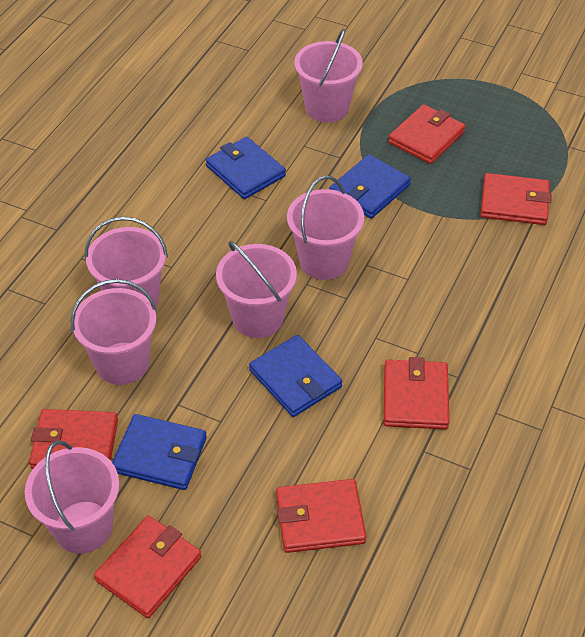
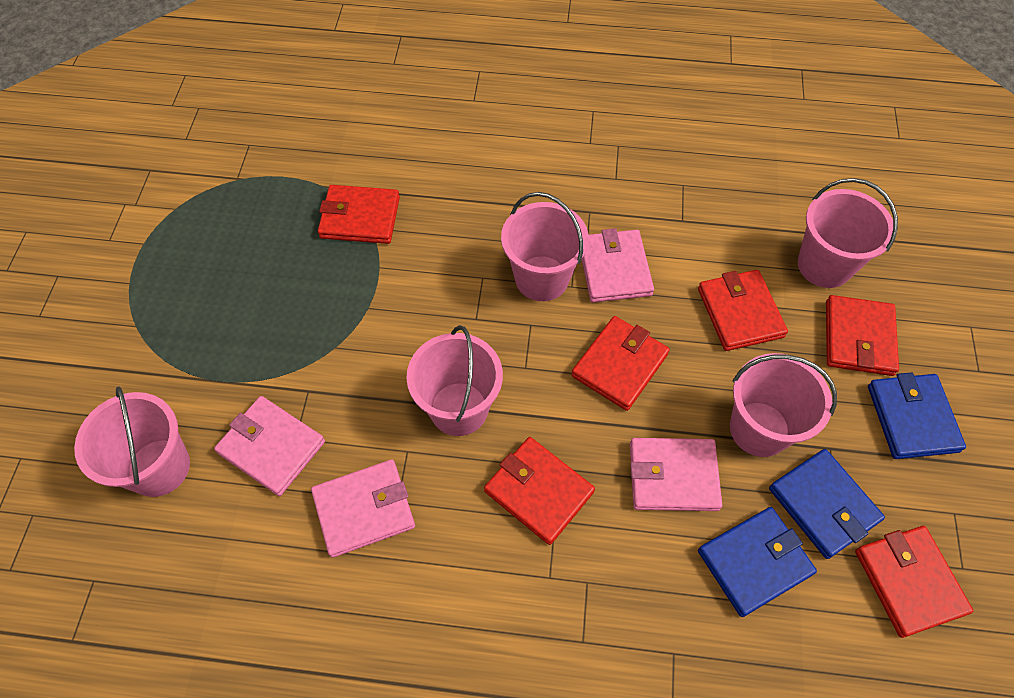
blue wallet: 4 -> 3
pink bucket: 6 -> 5
pink wallet: 0 -> 4

